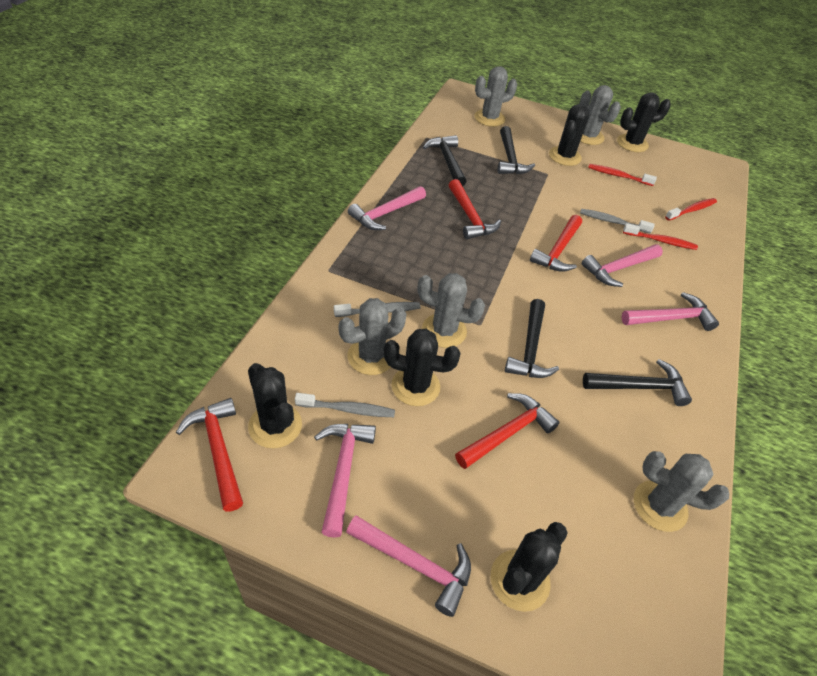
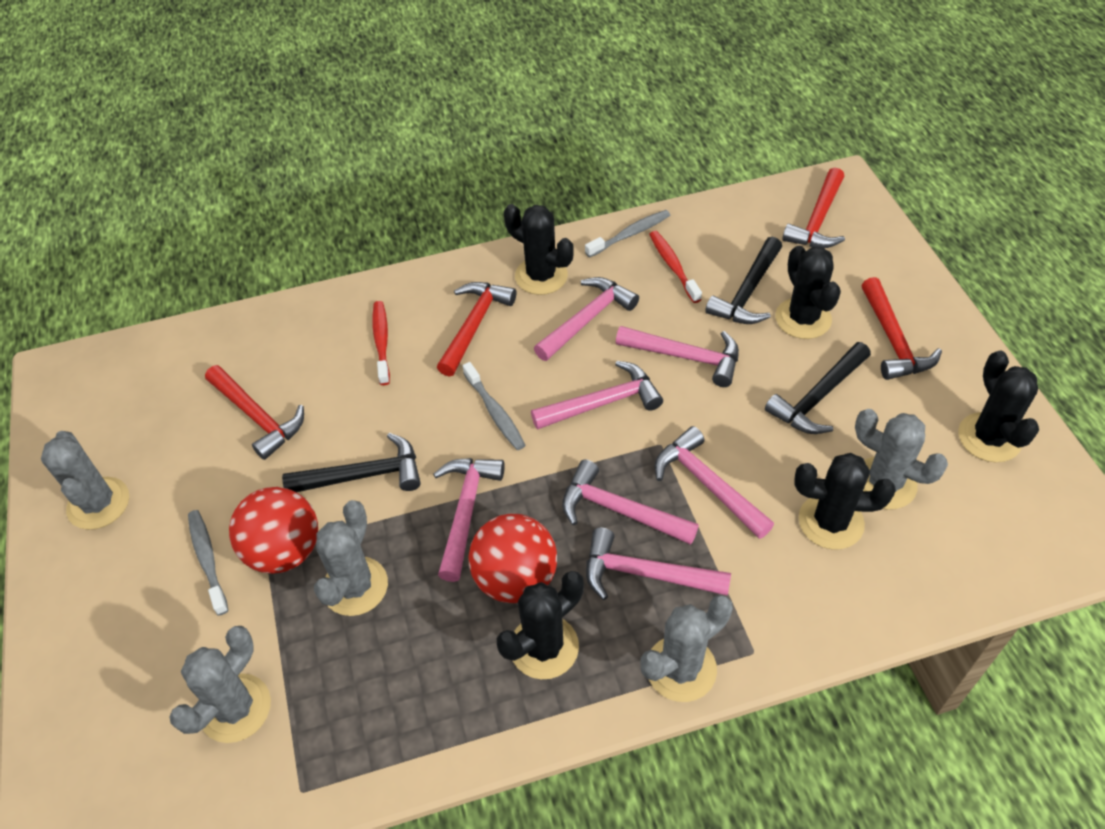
black hammer: 4 -> 3
pink hammer: 5 -> 7
red ball: 0 -> 2
red toothbrush: 3 -> 2

